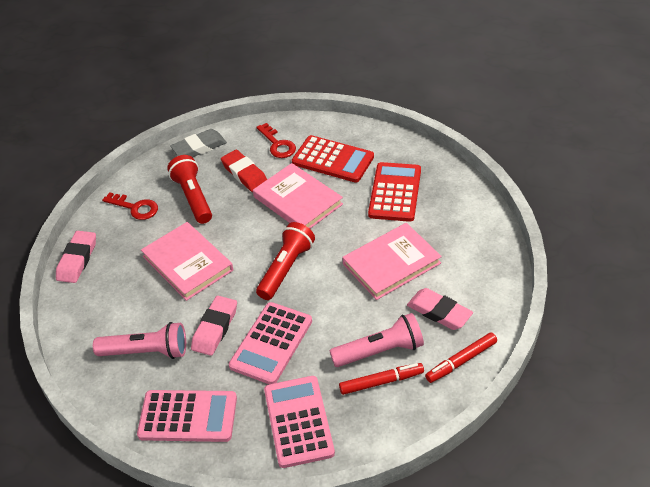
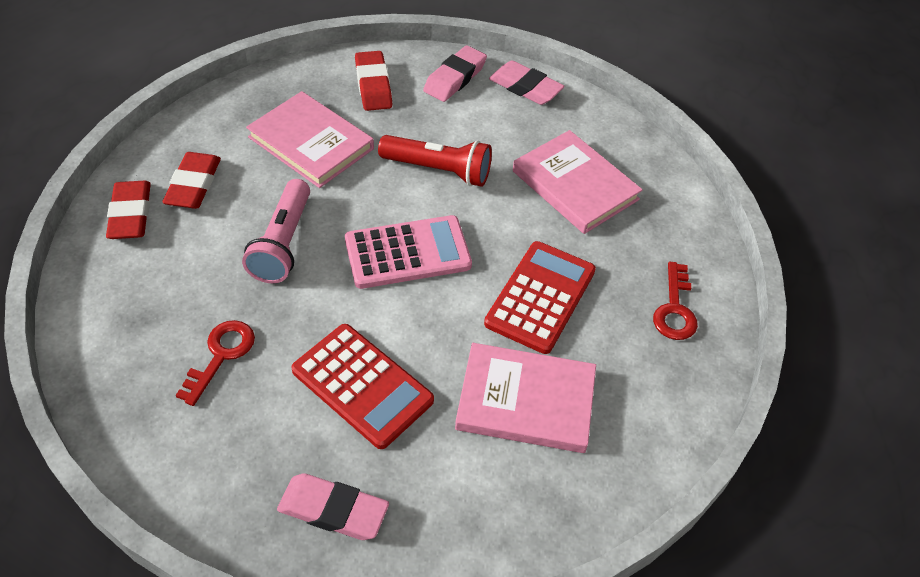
grey eraser: 1 -> 0
pink calculator: 3 -> 1
pink flashlight: 2 -> 1
red eraser: 1 -> 3
red flashlight: 2 -> 1
red marker: 2 -> 0

